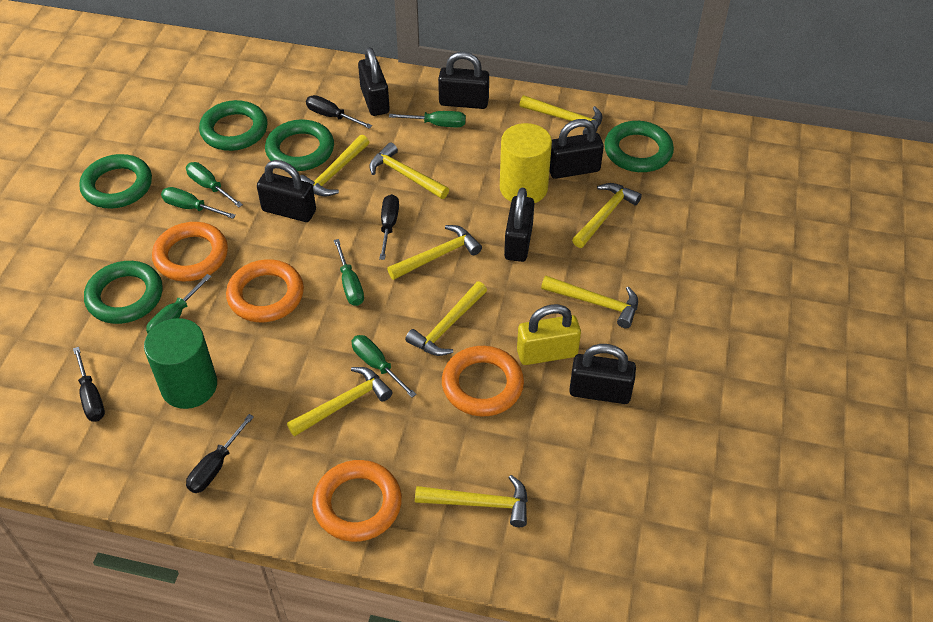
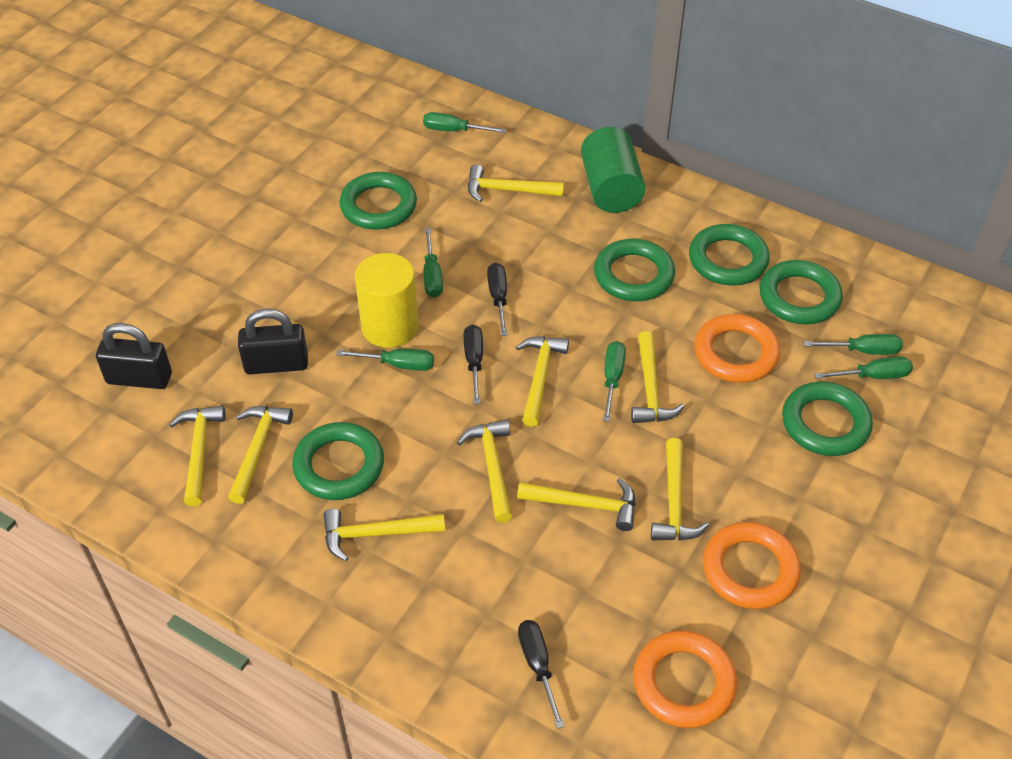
black padlock: 6 -> 2
black screwdriver: 4 -> 3
green ring: 5 -> 6
orange ring: 4 -> 3
yellow padlock: 1 -> 0

